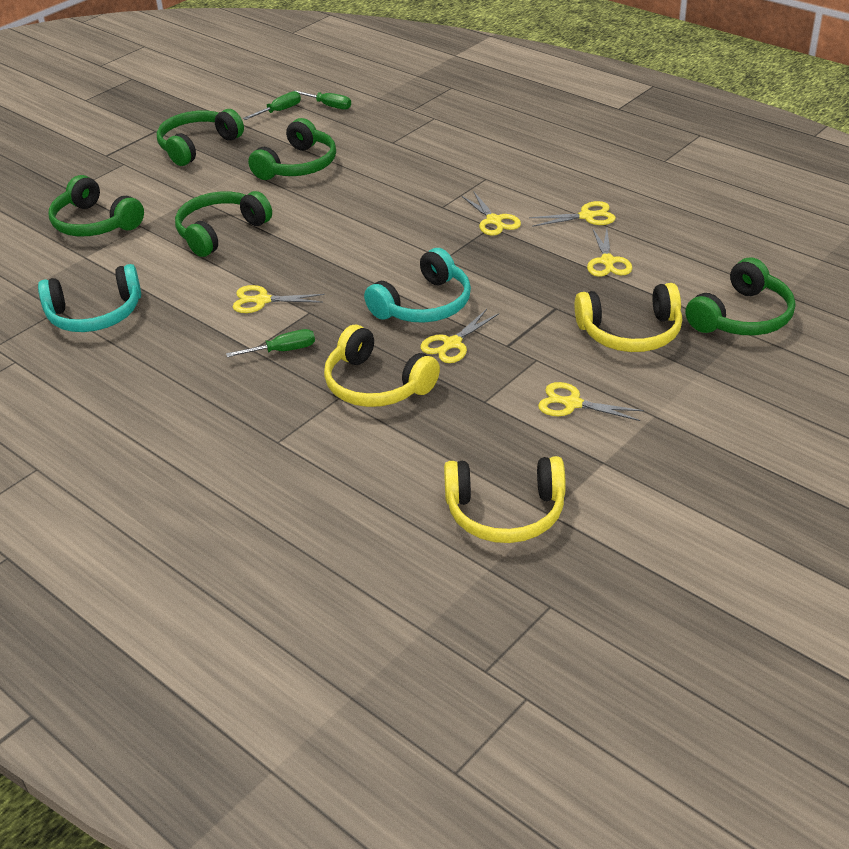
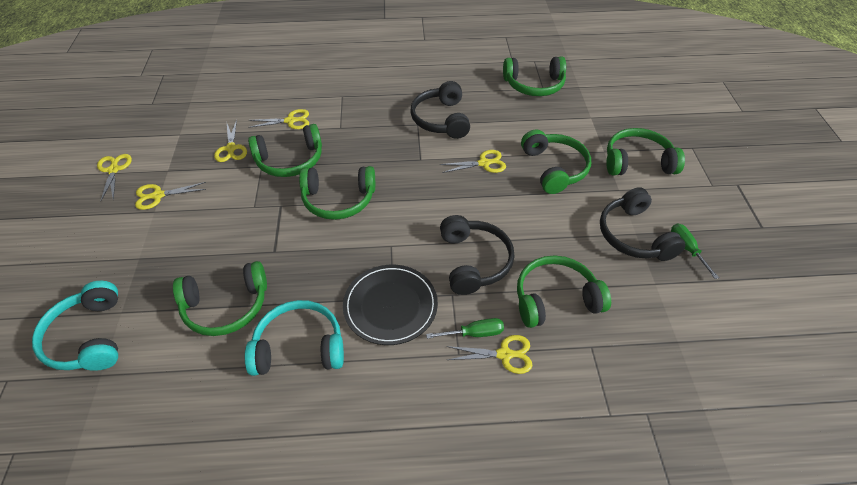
black headphones: 0 -> 3
black plate: 0 -> 1
green headphones: 5 -> 7
green screwdriver: 3 -> 2
yellow headphones: 3 -> 0

